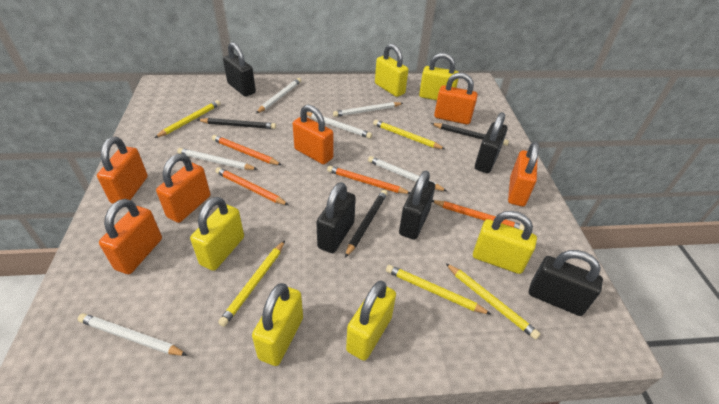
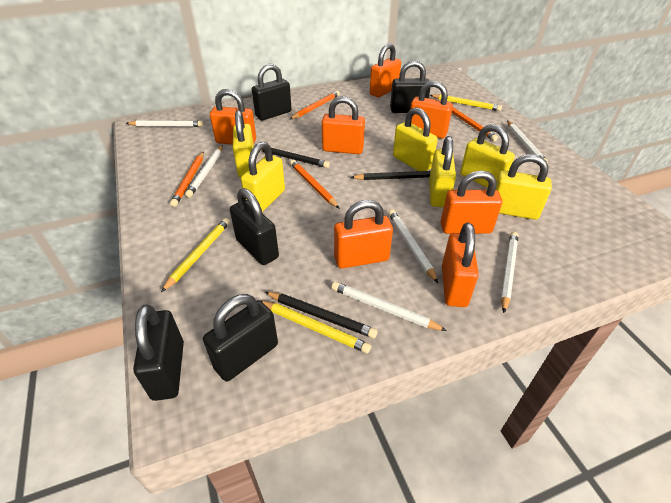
orange padlock: 6 -> 7
yellow pencil: 5 -> 3

